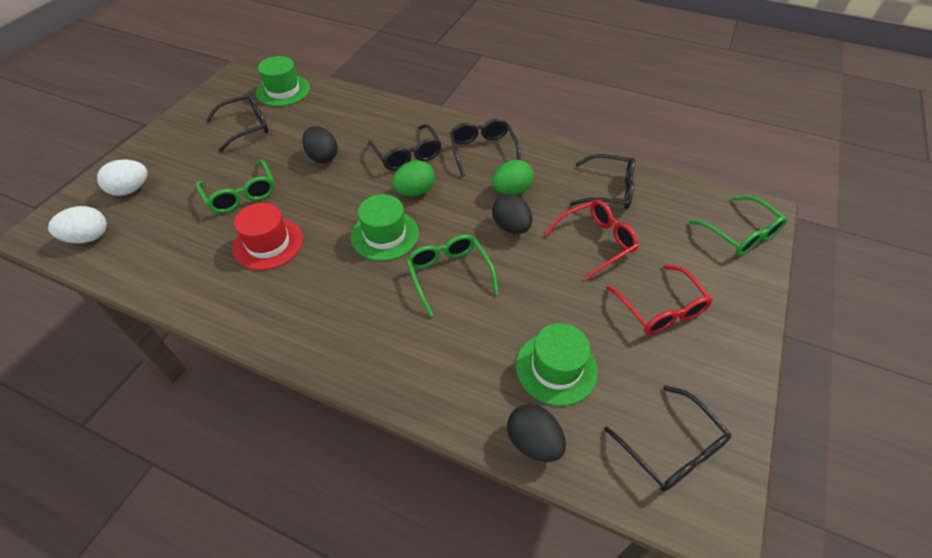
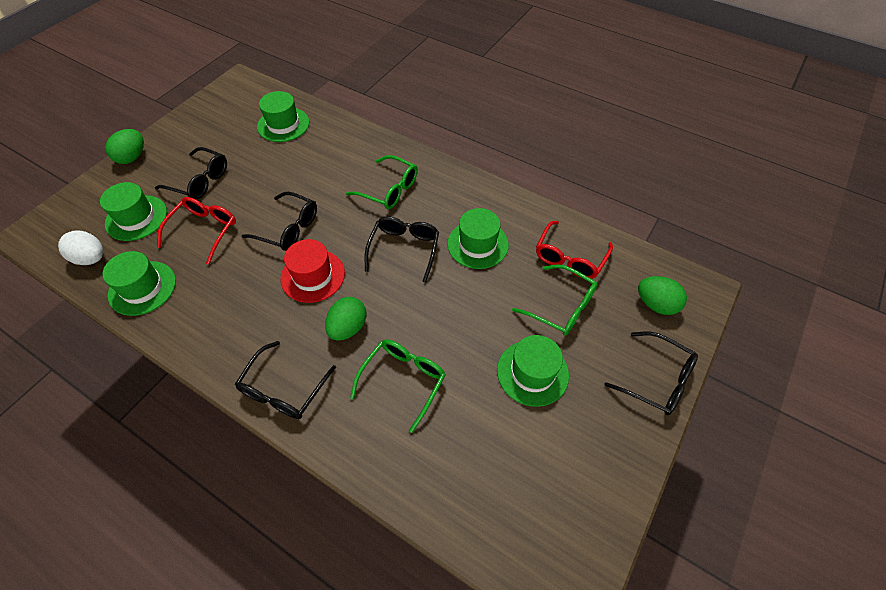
black egg: 3 -> 0
green egg: 2 -> 3
green hat: 3 -> 5
white egg: 2 -> 1

